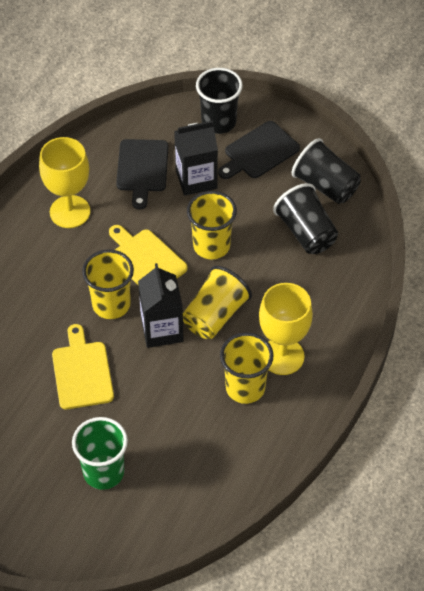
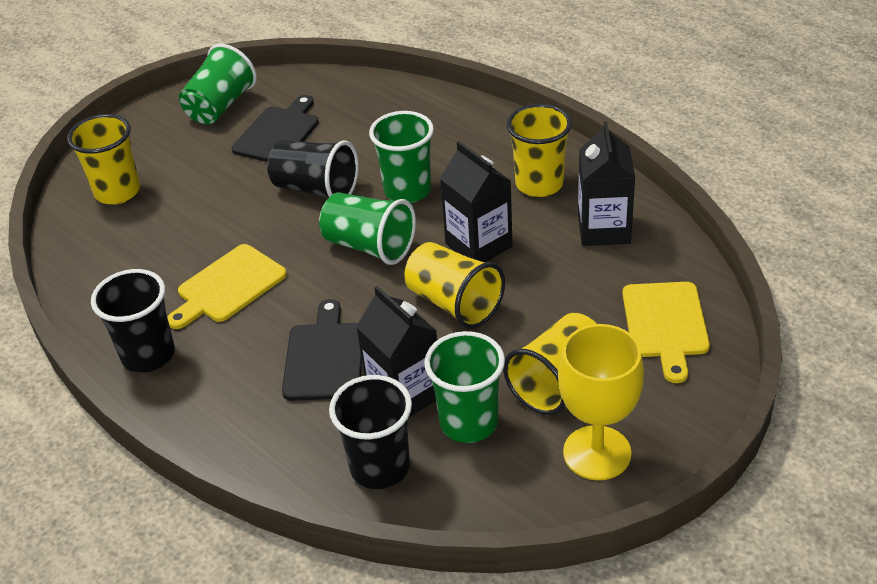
black carton: 2 -> 3
green cup: 1 -> 4
yellow goblet: 2 -> 1

